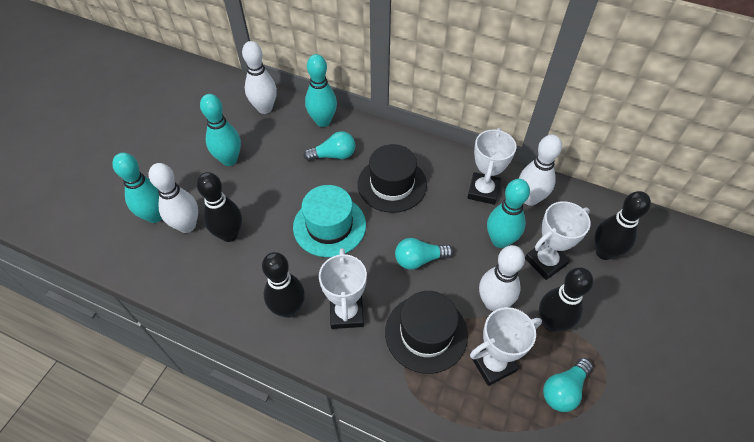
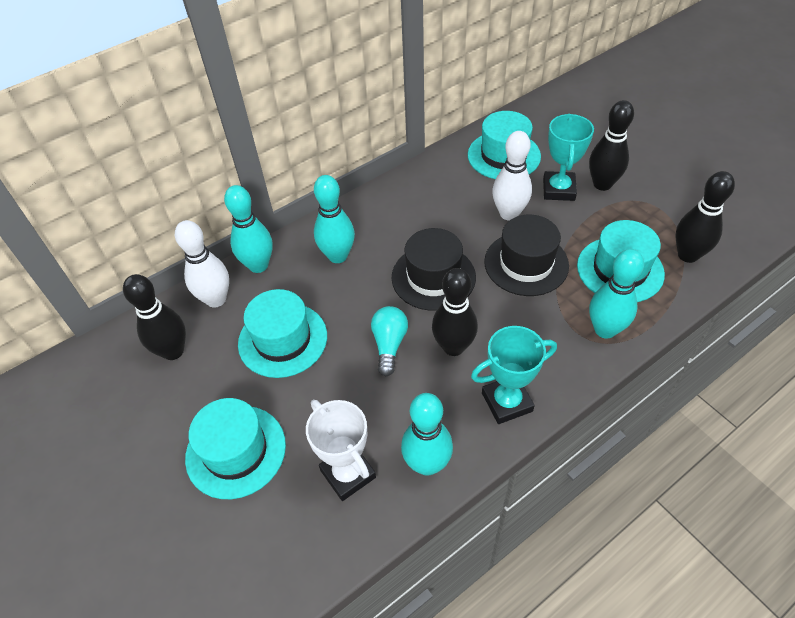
turquoise hat: 1 -> 4
turquoise light bulb: 3 -> 1
turquoise trophy: 0 -> 2
white bowling pin: 4 -> 2
white trophy: 4 -> 1

